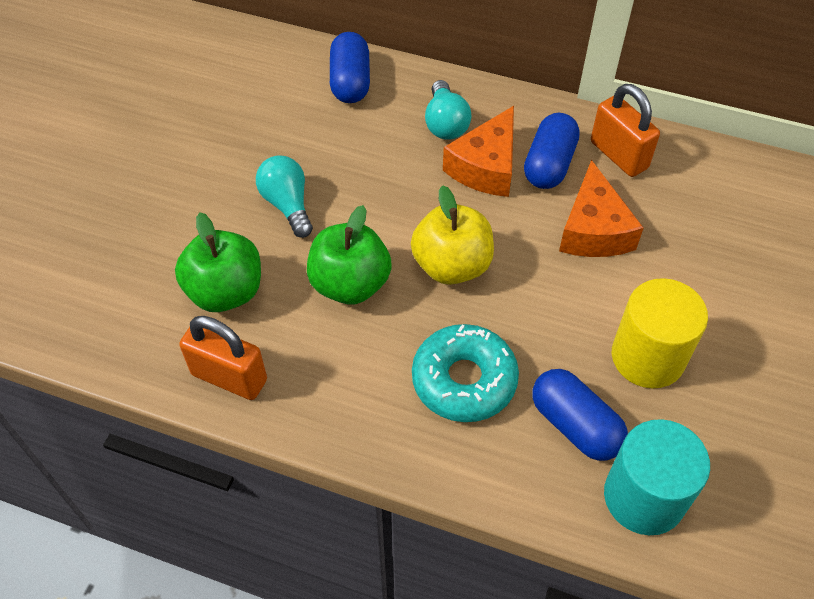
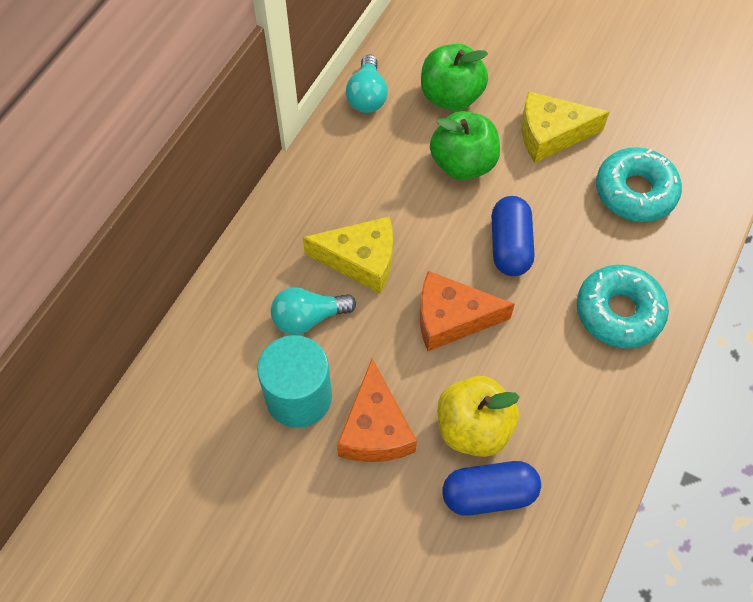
blue capsule: 3 -> 2
orange padlock: 2 -> 0
turquoise donut: 1 -> 2
yellow cheese: 0 -> 2
yellow cylinder: 1 -> 0

